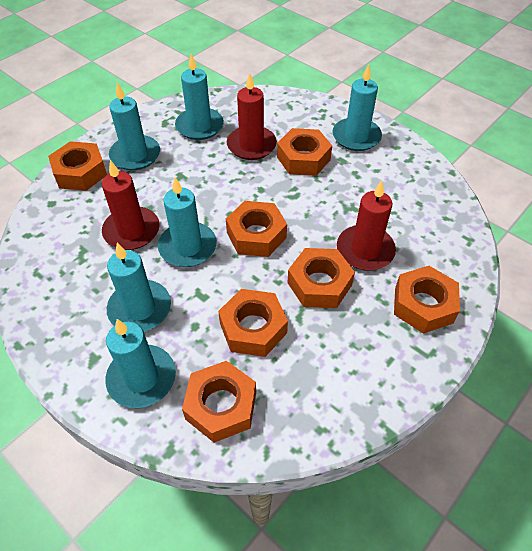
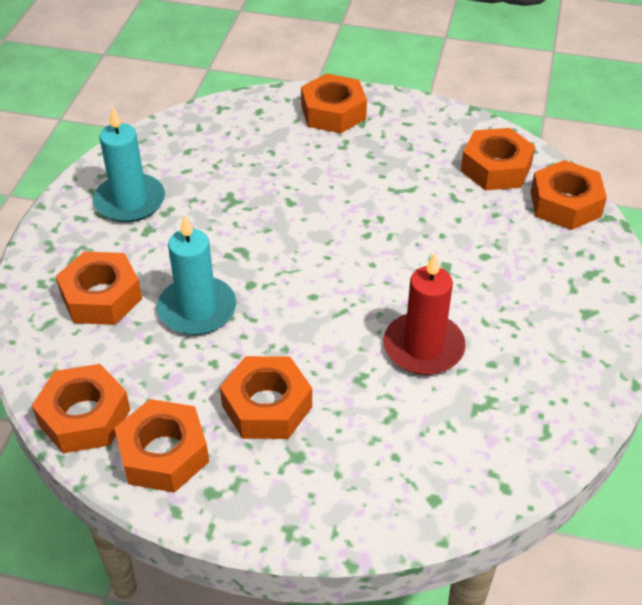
red candle: 3 -> 1
turquoise candle: 6 -> 2

